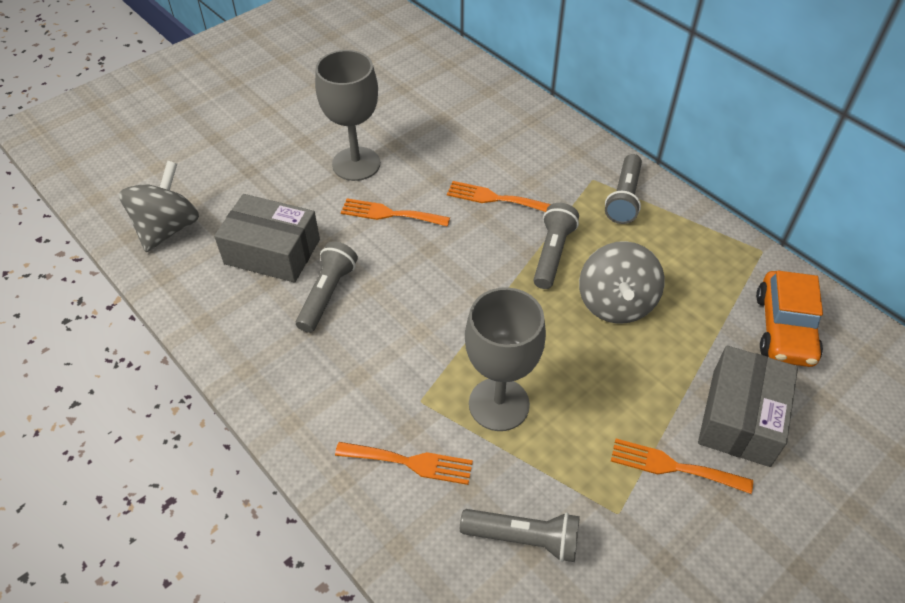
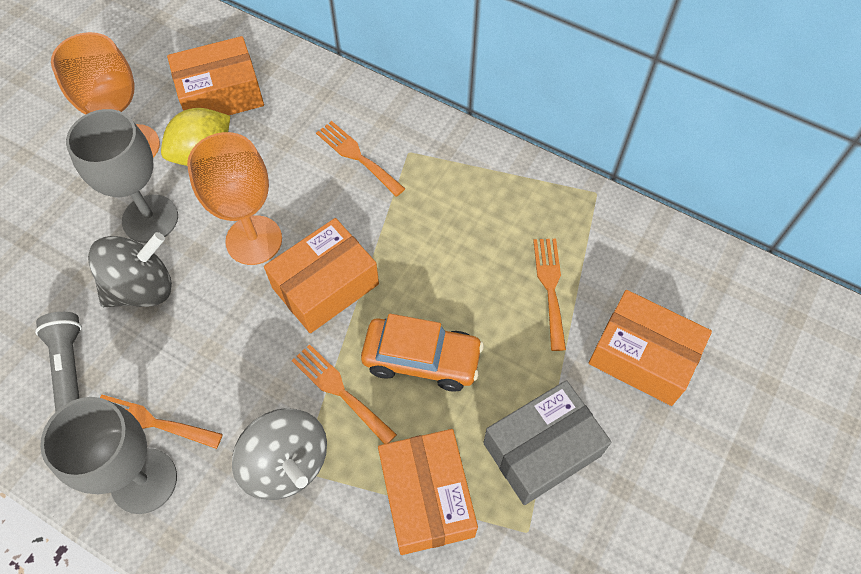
grey box: 2 -> 1
grey flashlight: 4 -> 1
orange box: 0 -> 4
orange goblet: 0 -> 2
yellow lemon: 0 -> 1

